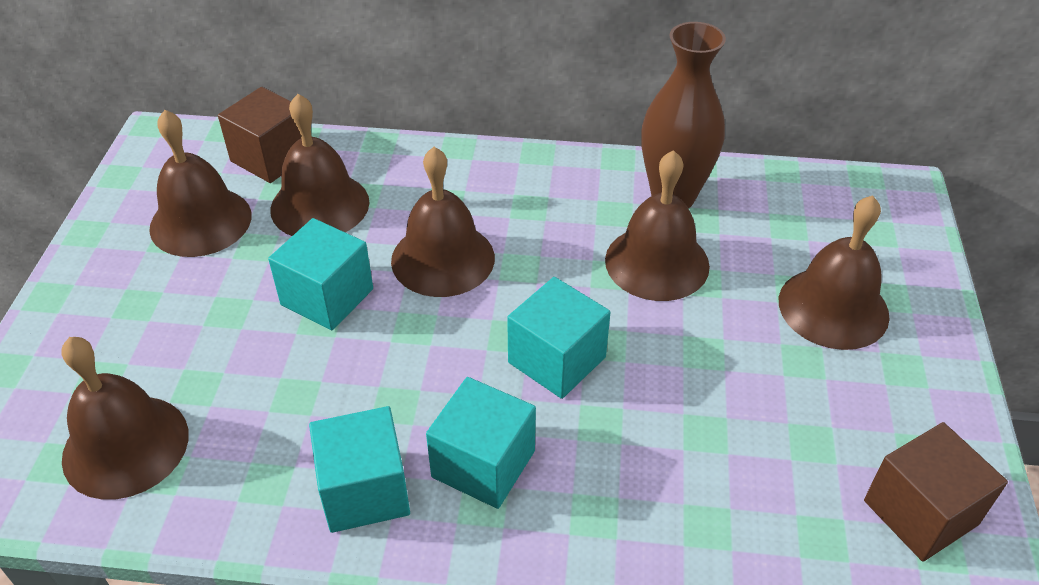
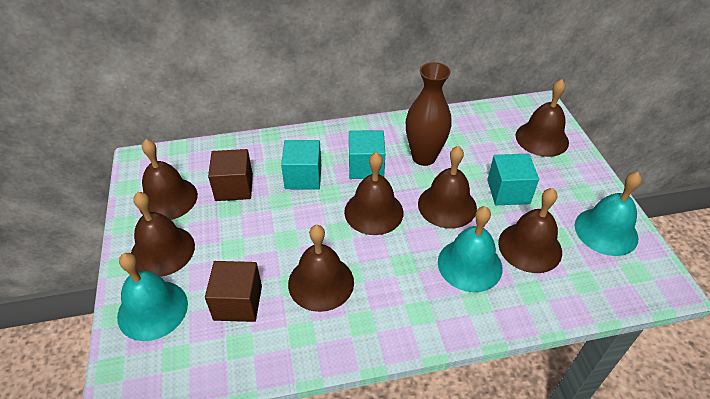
brown bell: 6 -> 7
turquoise bell: 0 -> 3
turquoise cube: 4 -> 3

